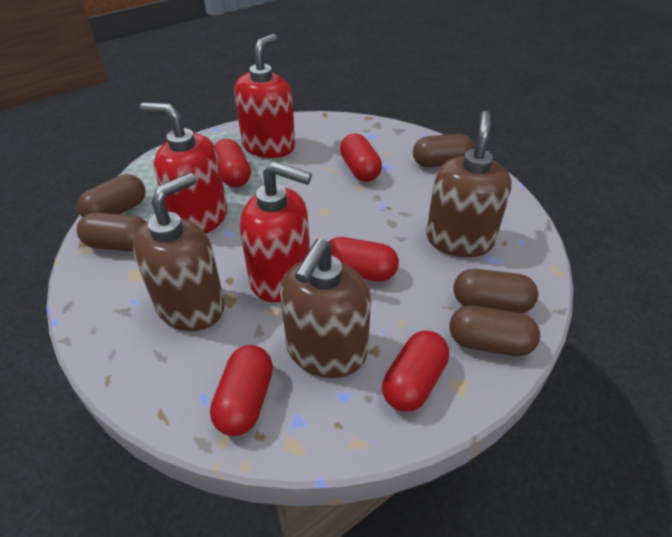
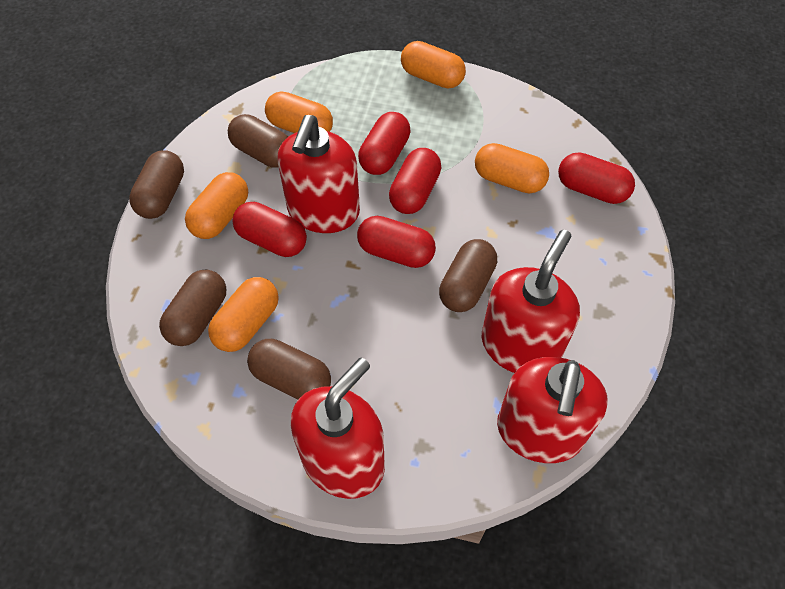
brown soap dispenser: 3 -> 0
orange capsule: 0 -> 5
red soap dispenser: 3 -> 4

